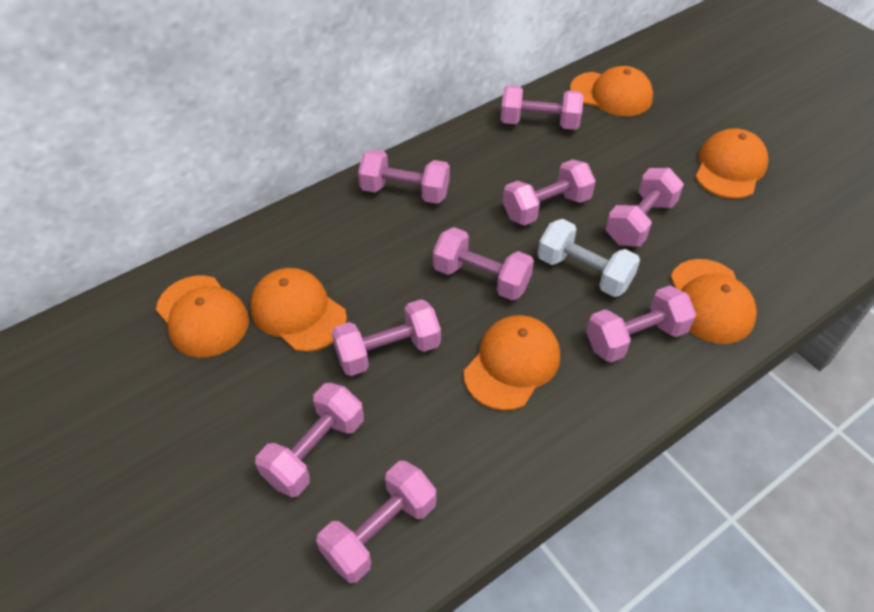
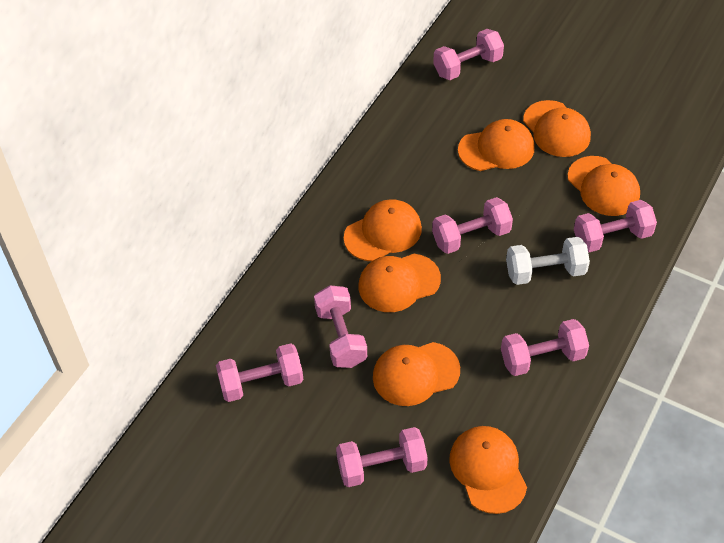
orange cap: 6 -> 7
pink dumbbell: 9 -> 7

